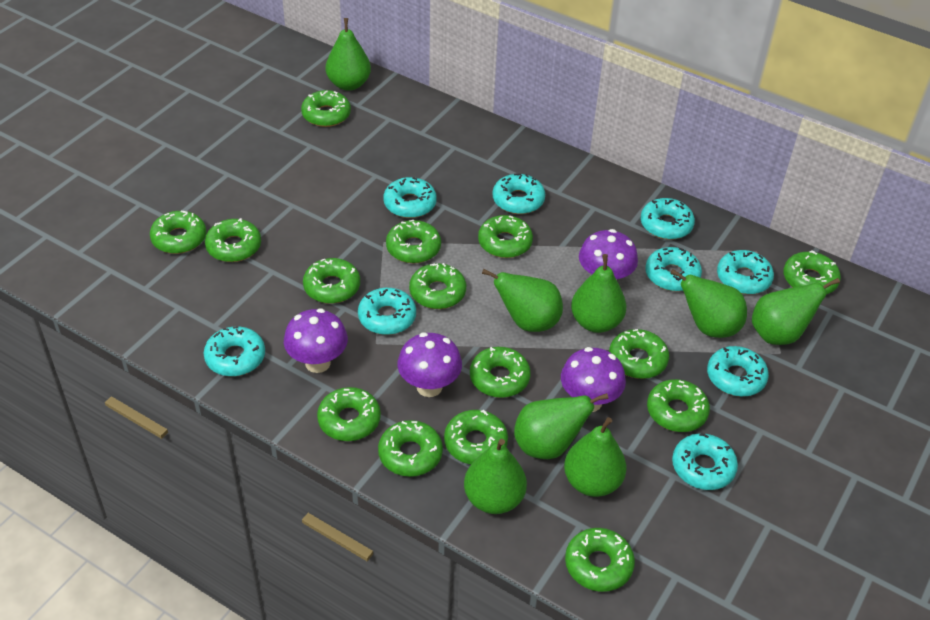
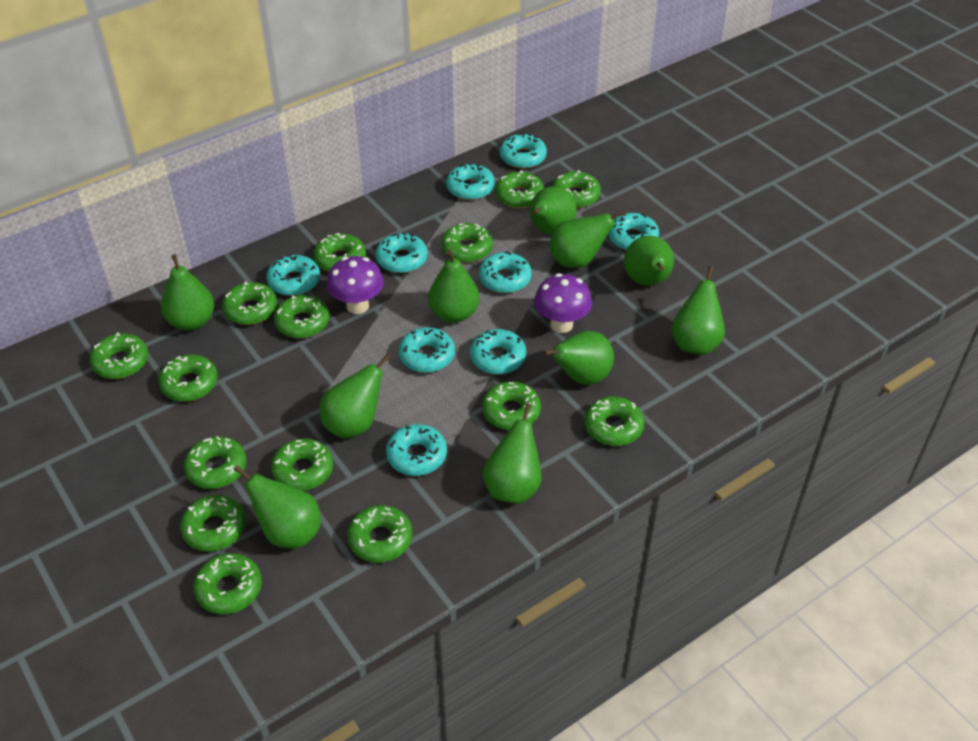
green pear: 8 -> 10
purple mushroom: 4 -> 2

